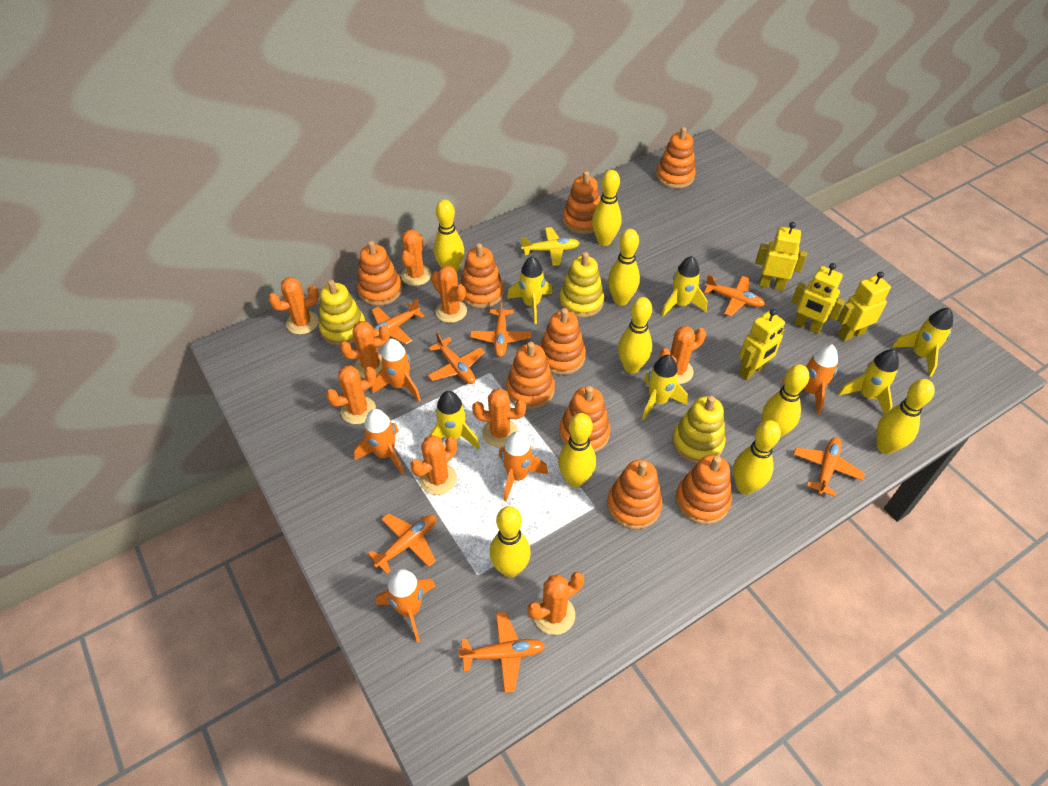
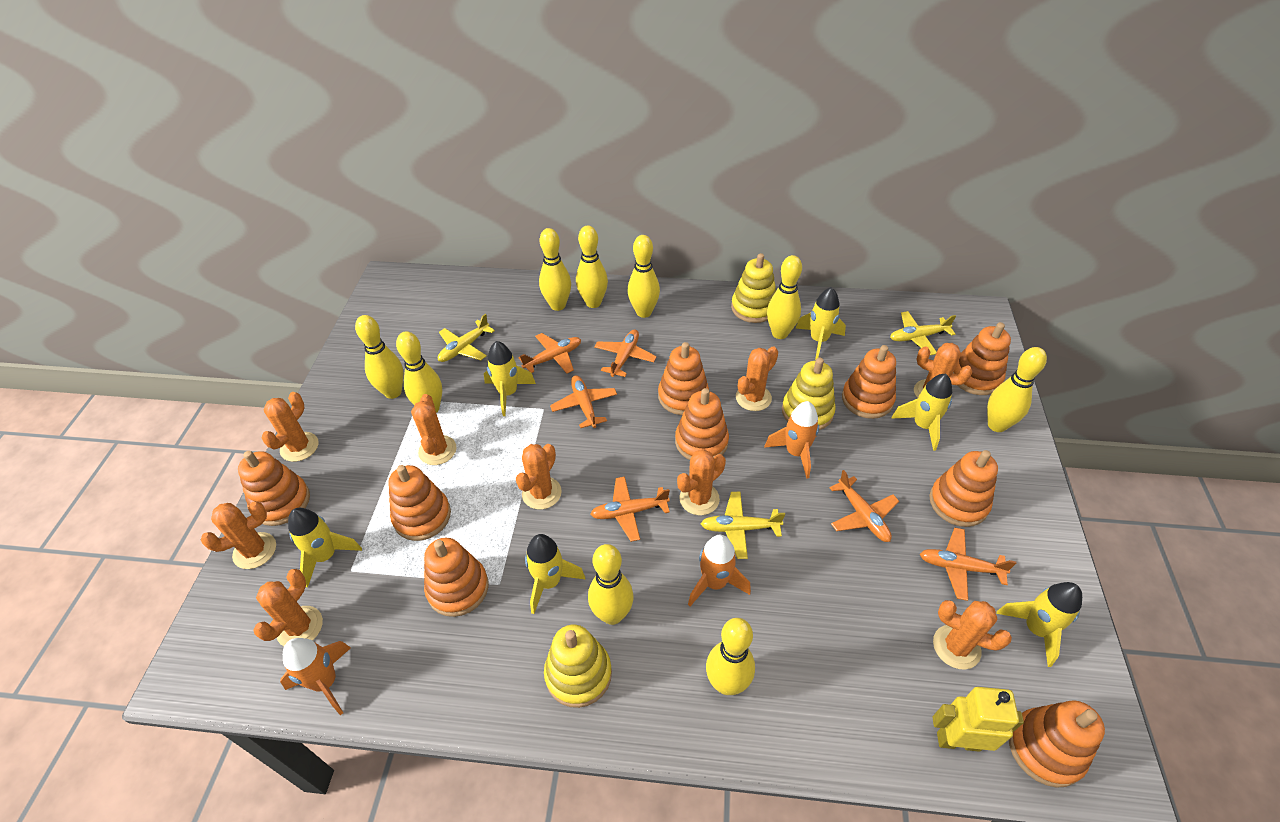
orange plane: 7 -> 6
orange rocket: 5 -> 3
yellow plane: 1 -> 3
yellow robot: 4 -> 1

